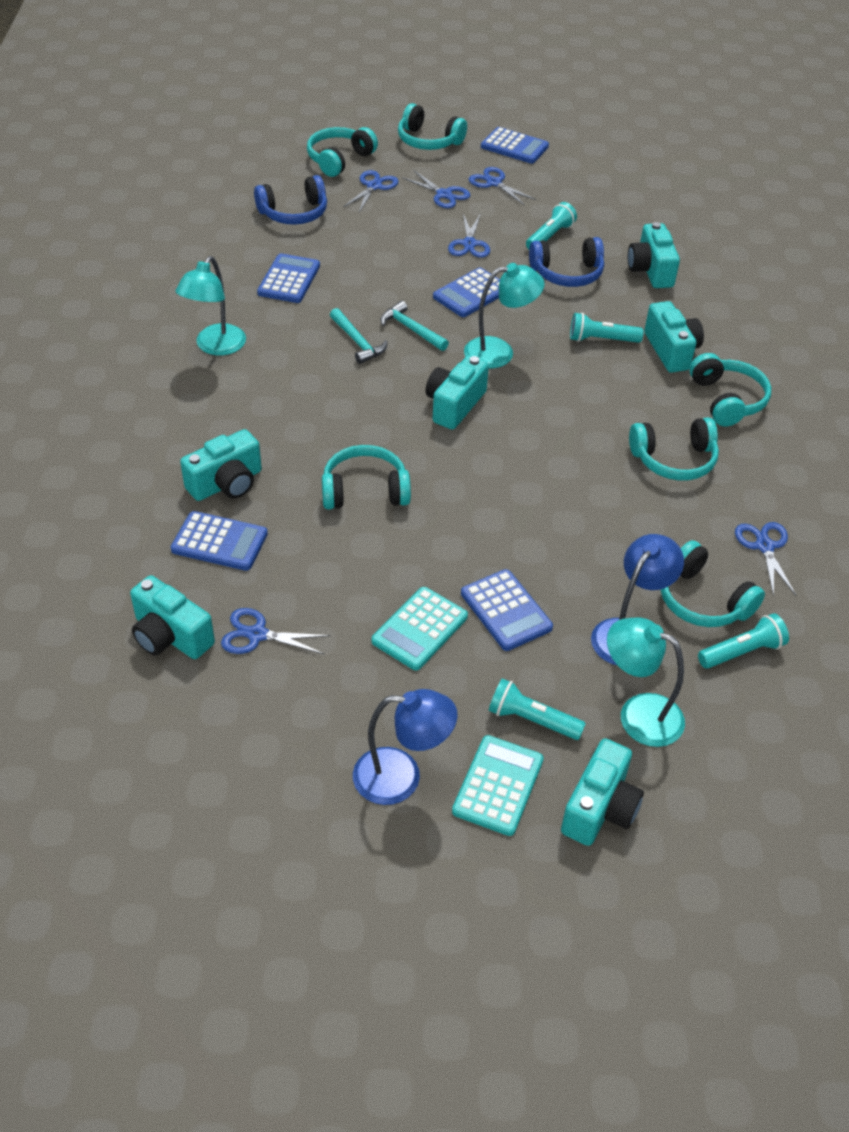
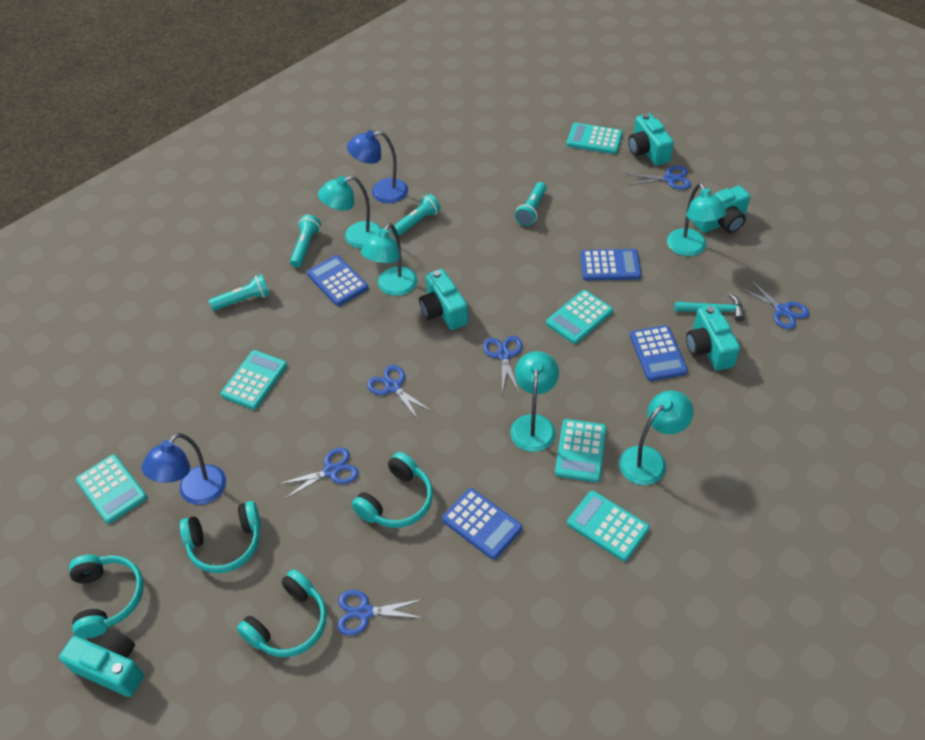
blue calculator: 5 -> 4
blue headphones: 2 -> 0
turquoise calculator: 2 -> 6
turquoise camera: 6 -> 5
turquoise hammer: 2 -> 1
turquoise headphones: 6 -> 4
turquoise lamp: 3 -> 5

